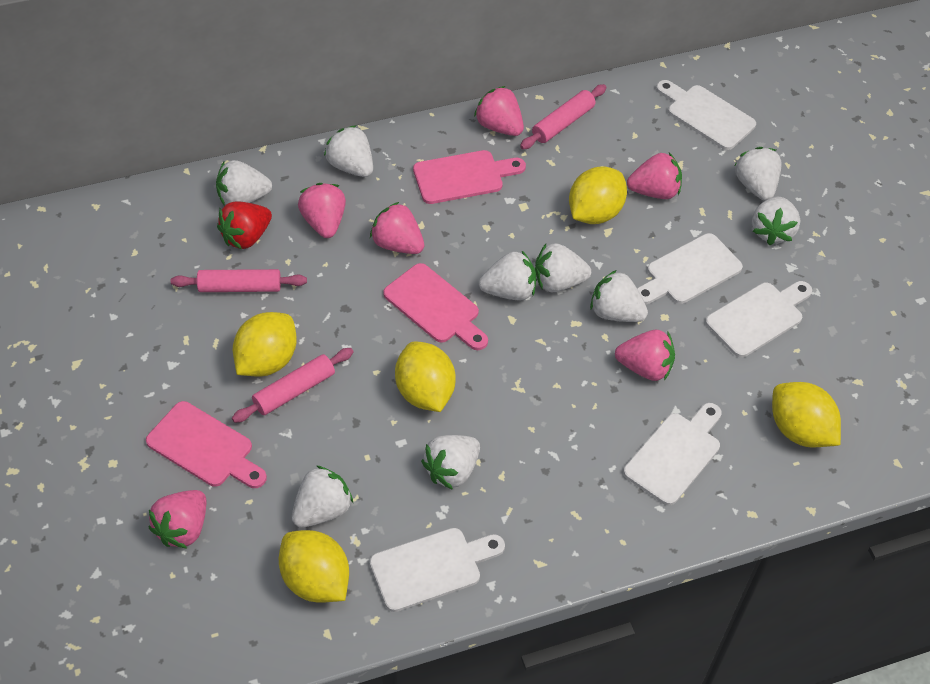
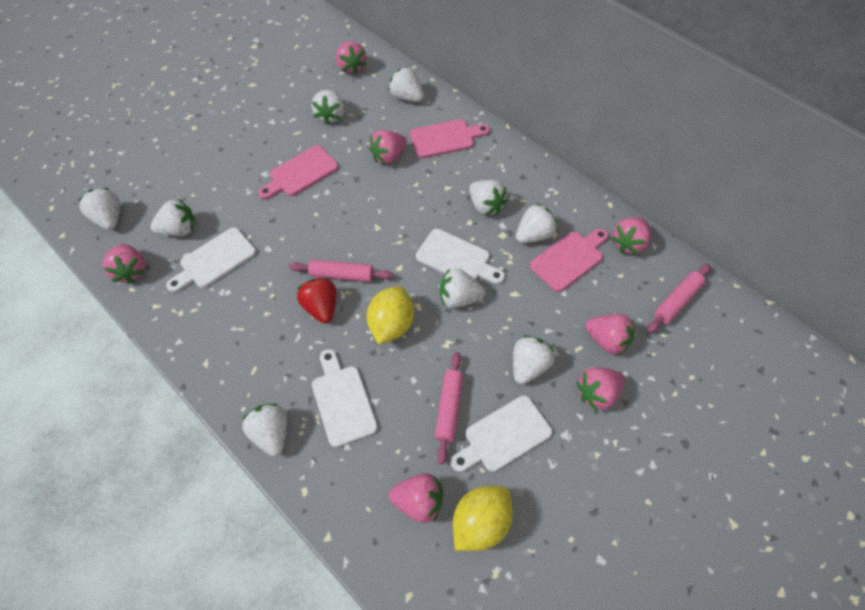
pink strawberry: 6 -> 7
white cutting board: 5 -> 4
yellow lemon: 5 -> 2

